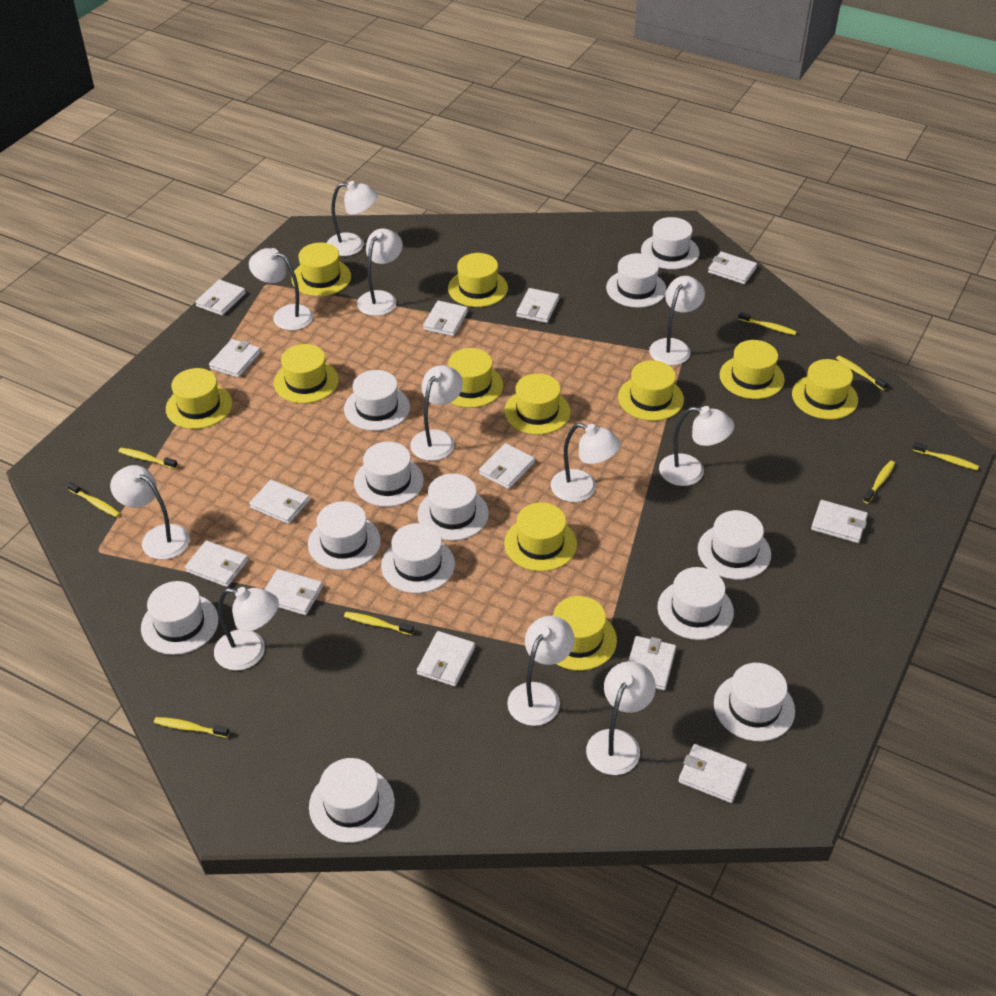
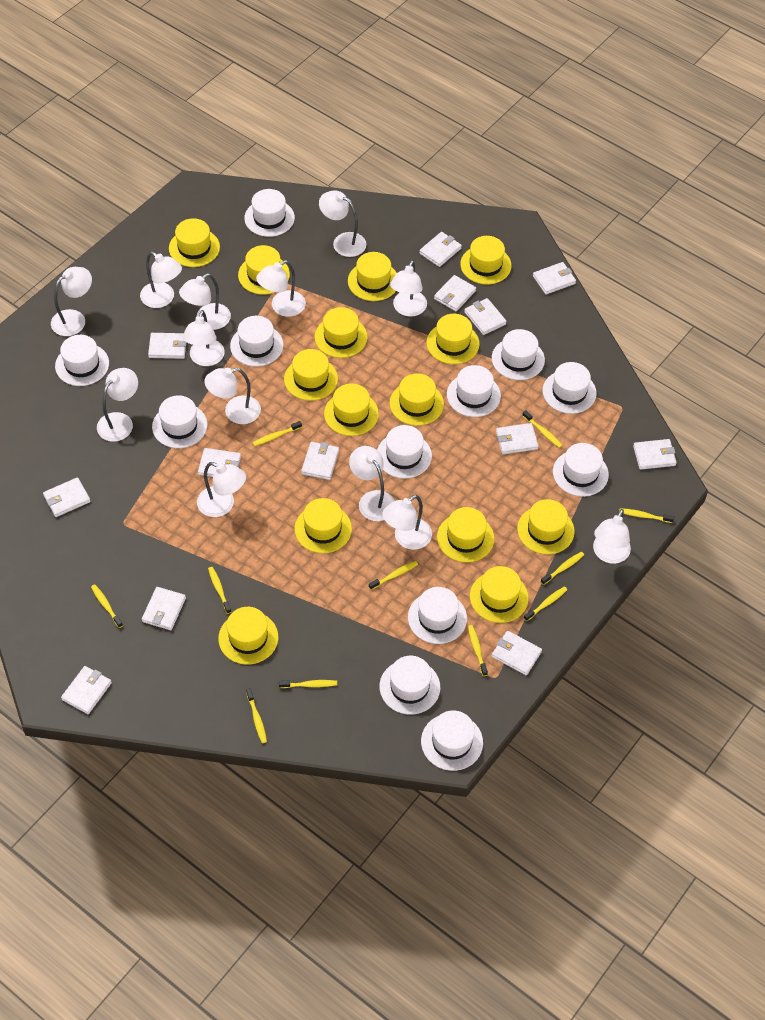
white lamp: 11 -> 13
yellow hat: 11 -> 14
yellow toothbrush: 8 -> 11

